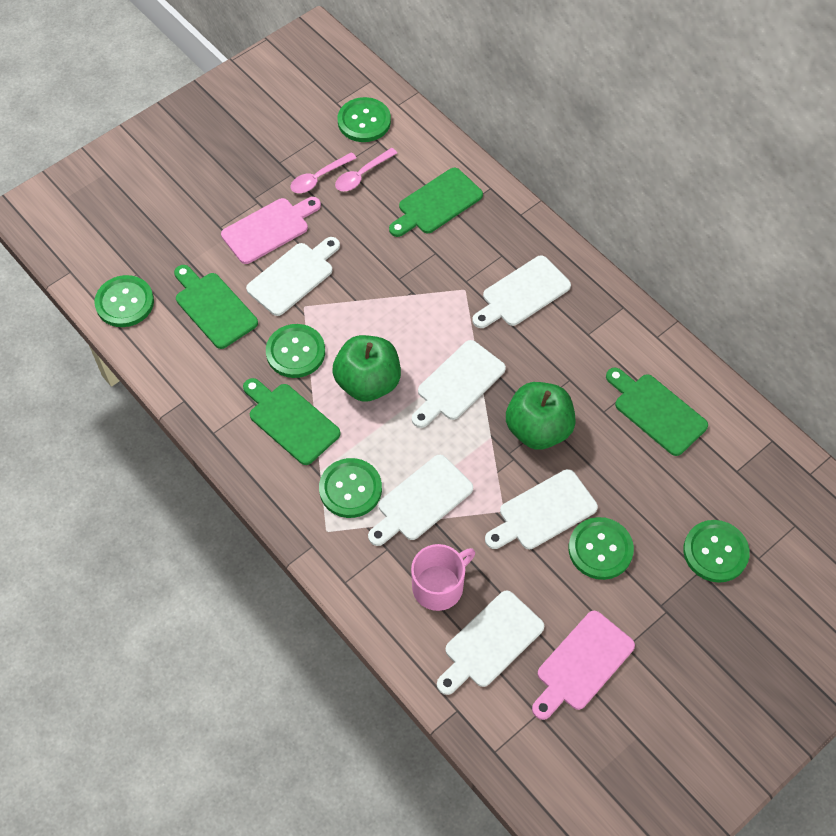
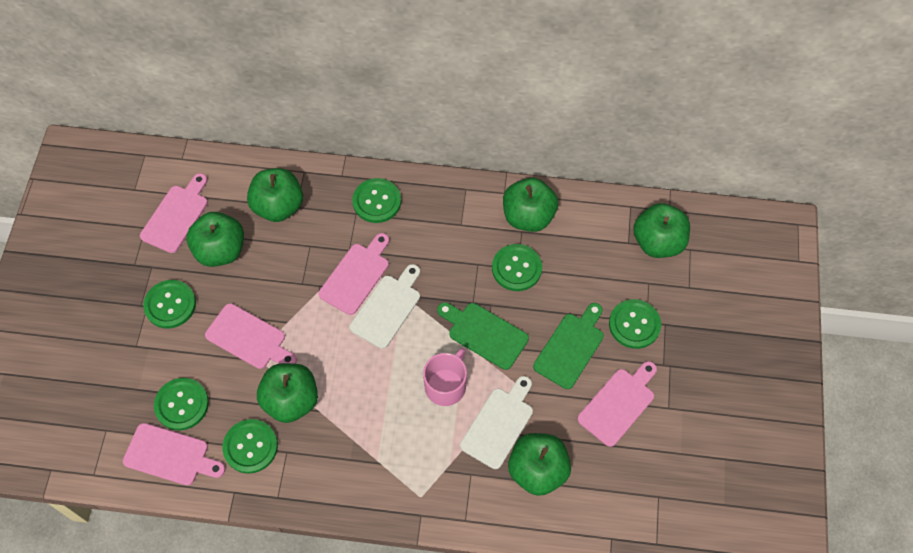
green apple: 2 -> 6
green cutting board: 4 -> 2
pink cutting board: 2 -> 5
pink spoon: 2 -> 0
white cutting board: 6 -> 2

